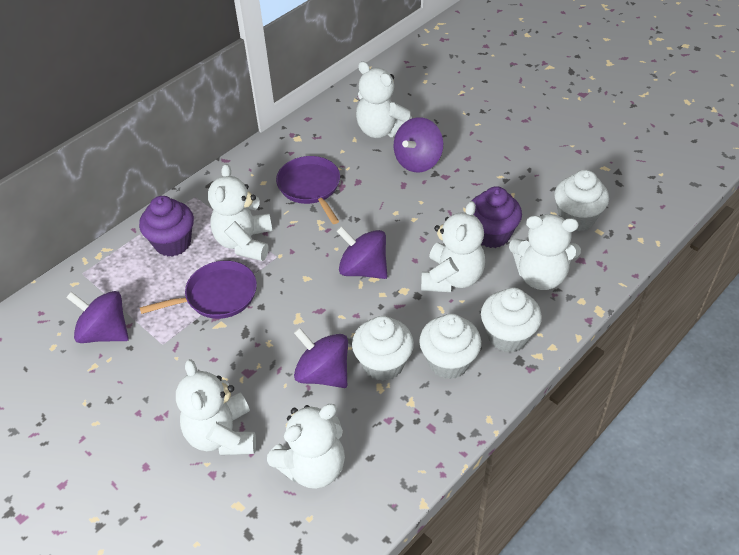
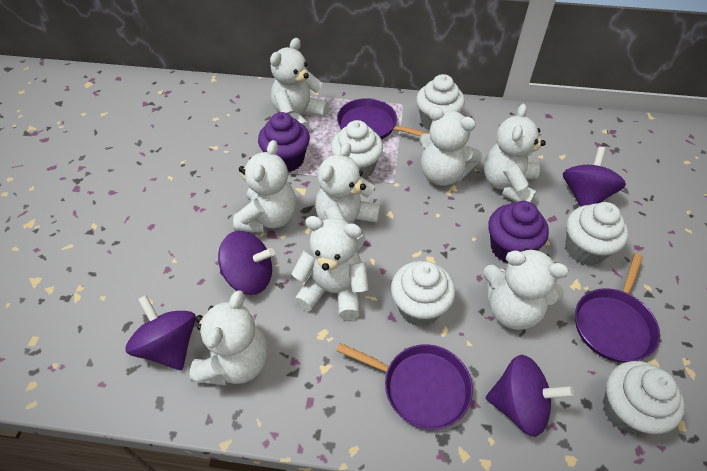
purple pan: 2 -> 3
white cupcake: 4 -> 5
white teddy bear: 6 -> 8

